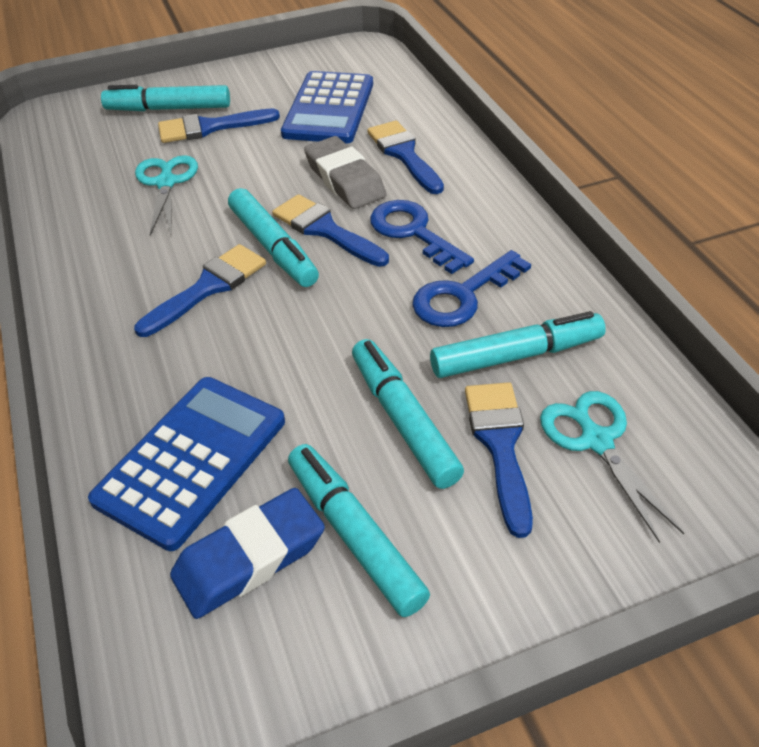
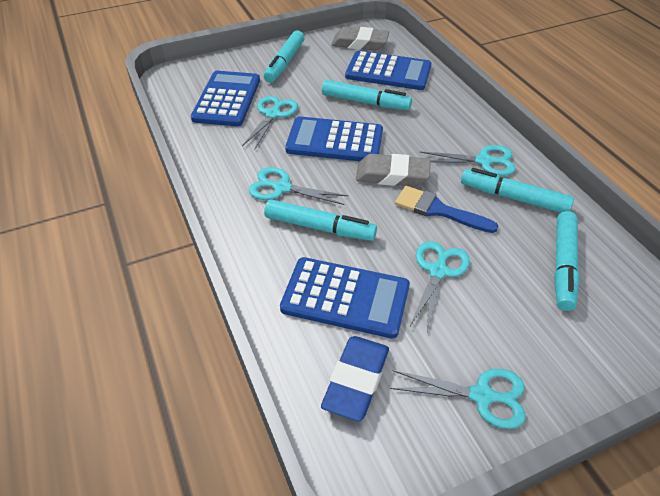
blue brush: 5 -> 1
blue calculator: 2 -> 4
blue key: 2 -> 0
grey eraser: 1 -> 2
turquoise scissors: 2 -> 5

